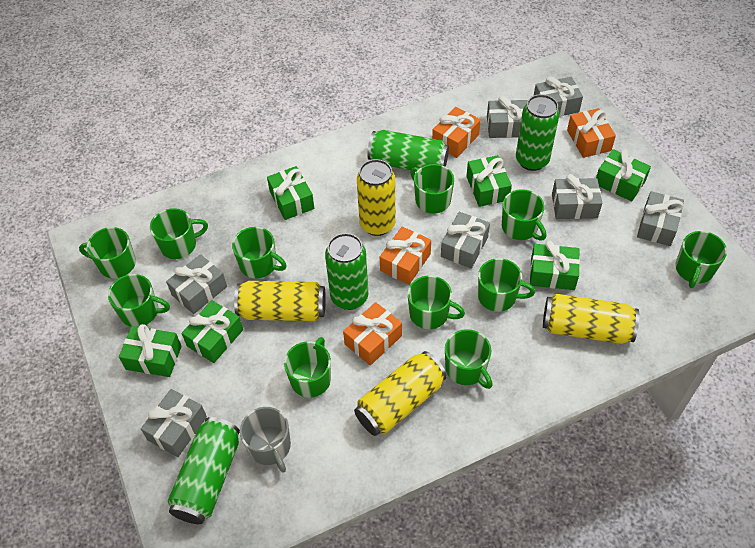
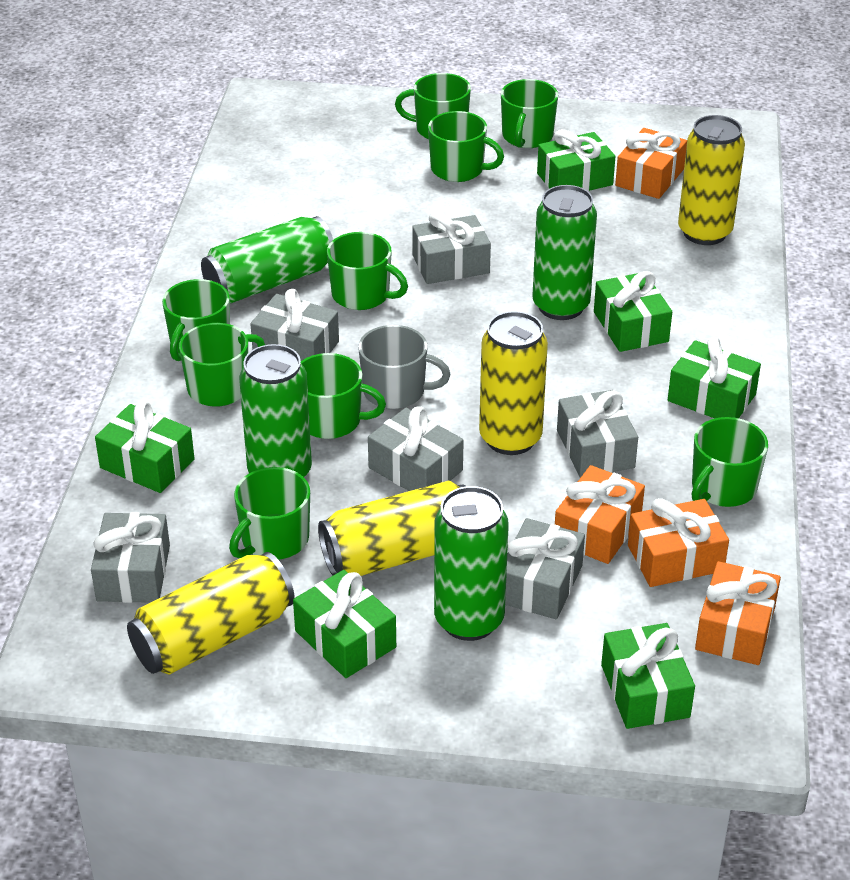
green mug: 11 -> 9
grey gift: 7 -> 6

